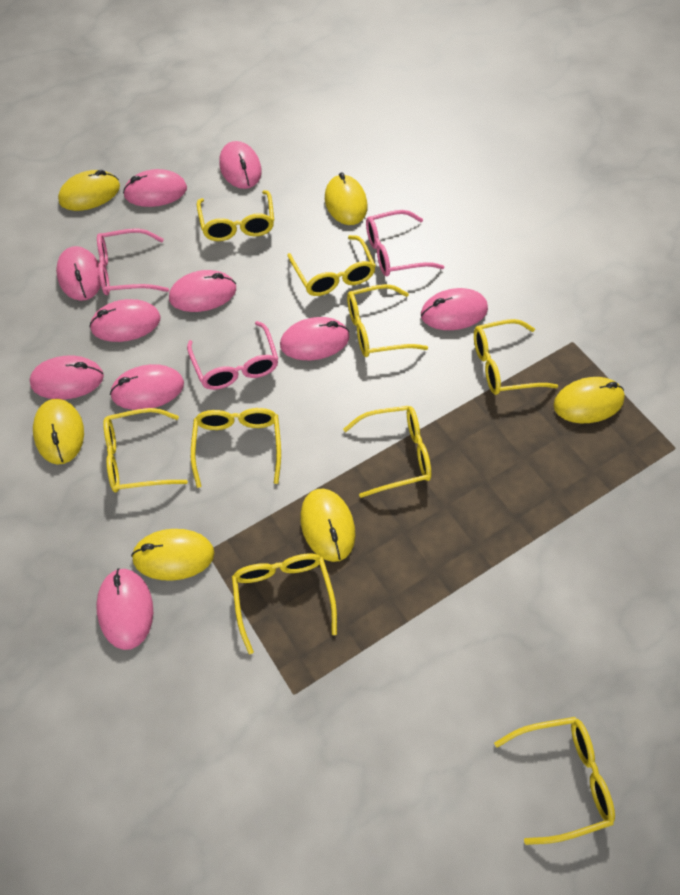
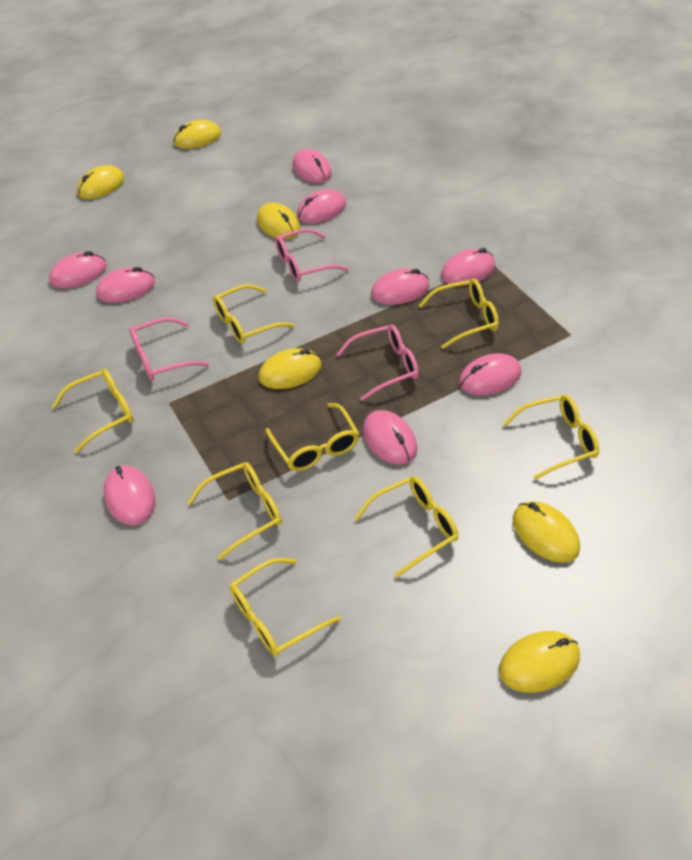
pink mouse: 10 -> 9
yellow glasses: 9 -> 8

